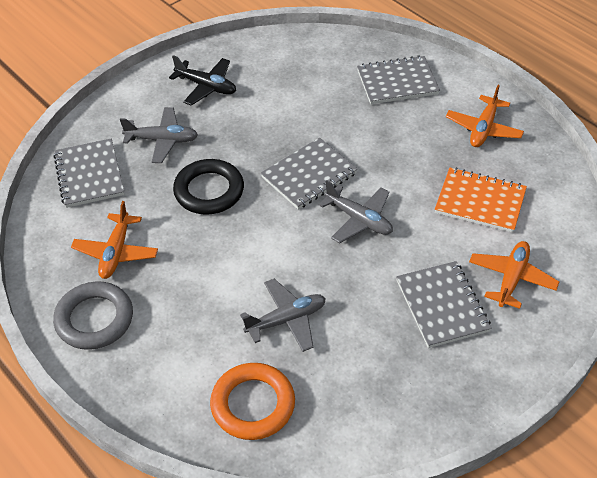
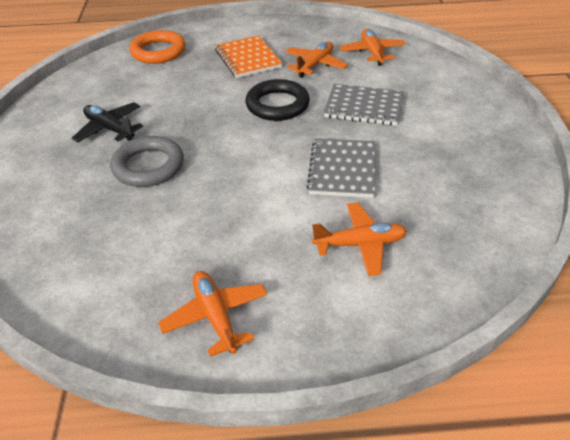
grey notebook: 4 -> 2
grey plane: 3 -> 0
orange plane: 3 -> 4

